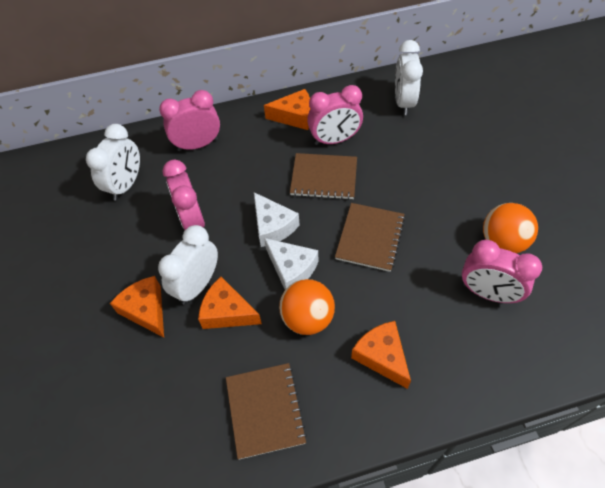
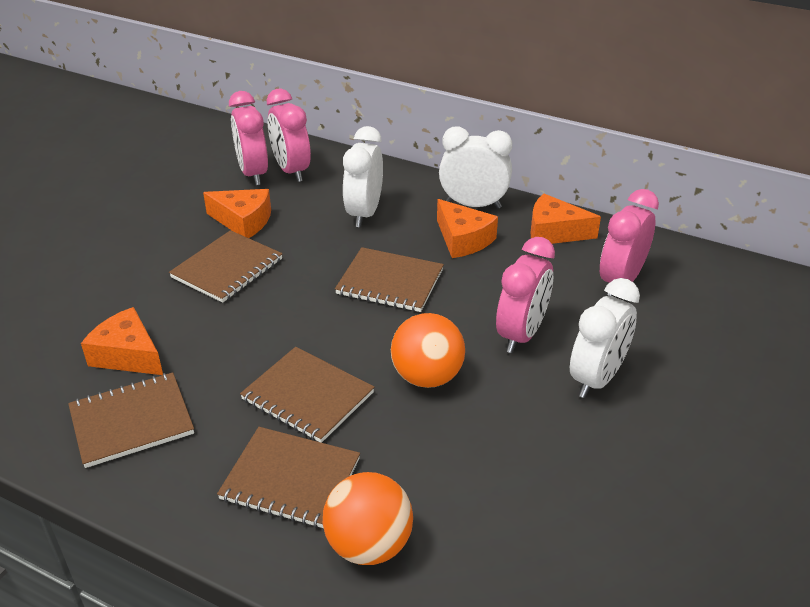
brown notebook: 3 -> 5
white cheese: 2 -> 0

